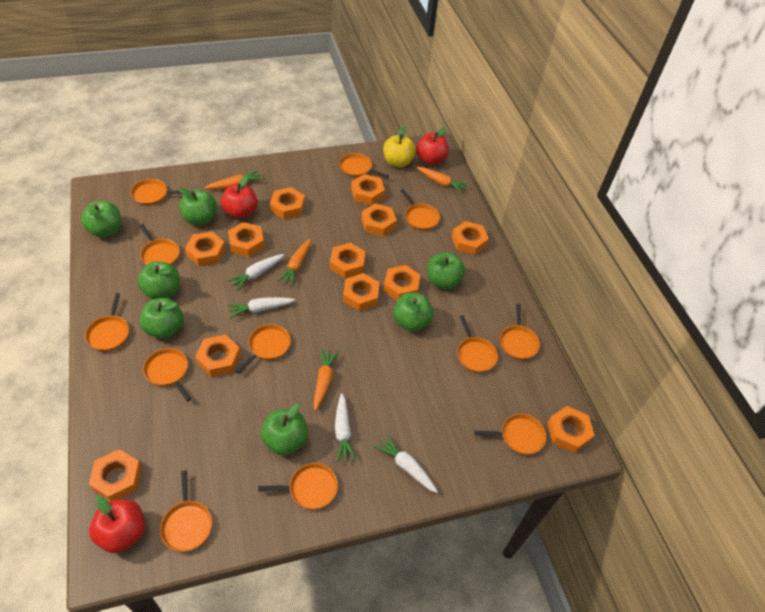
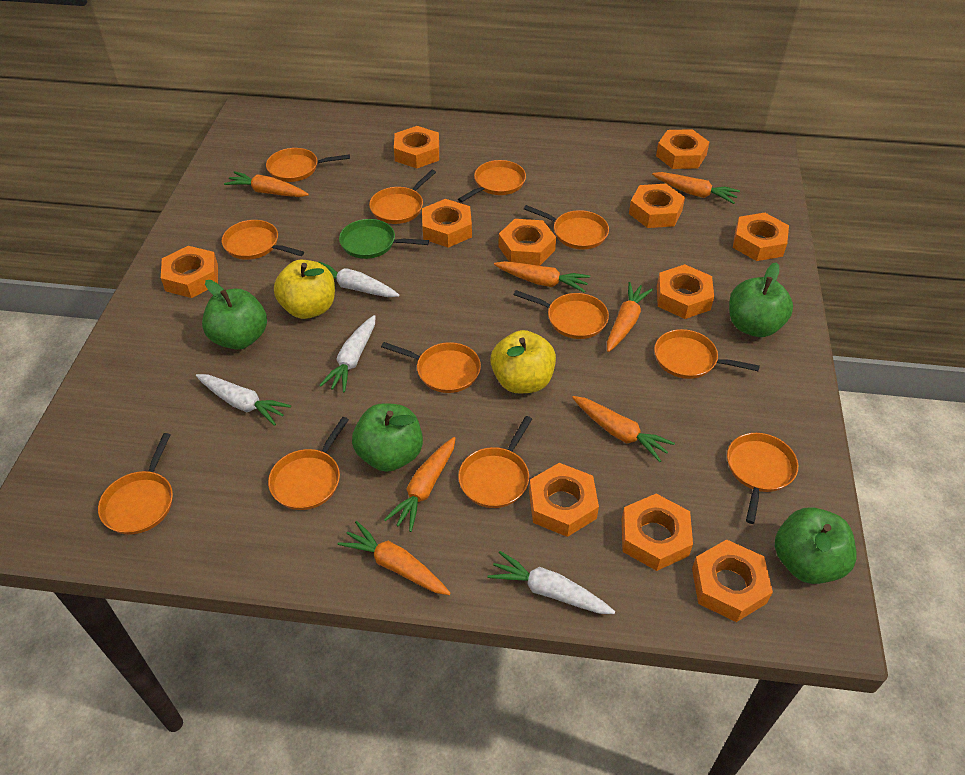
green apple: 7 -> 4
green pan: 0 -> 1
orange carrot: 4 -> 7
orange nut: 12 -> 11
red apple: 3 -> 0
yellow apple: 1 -> 2

